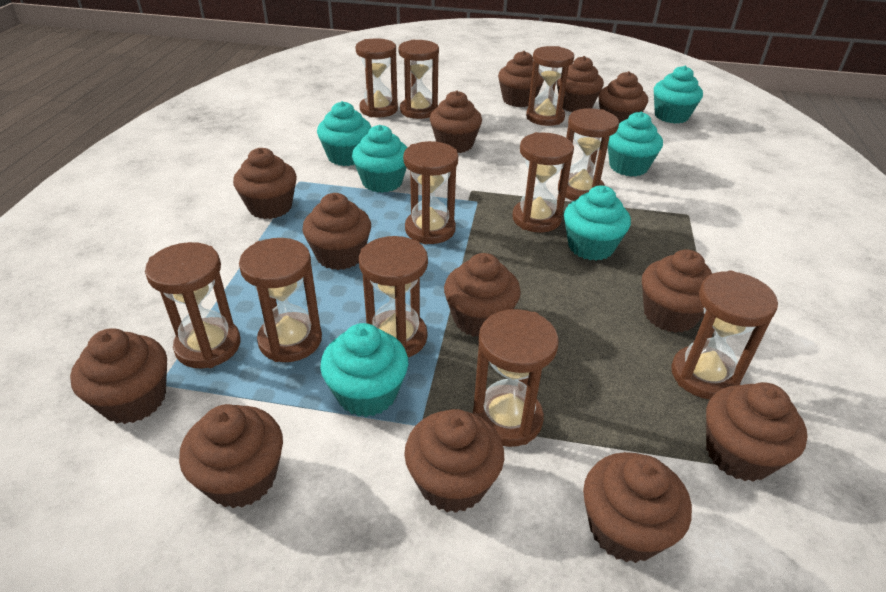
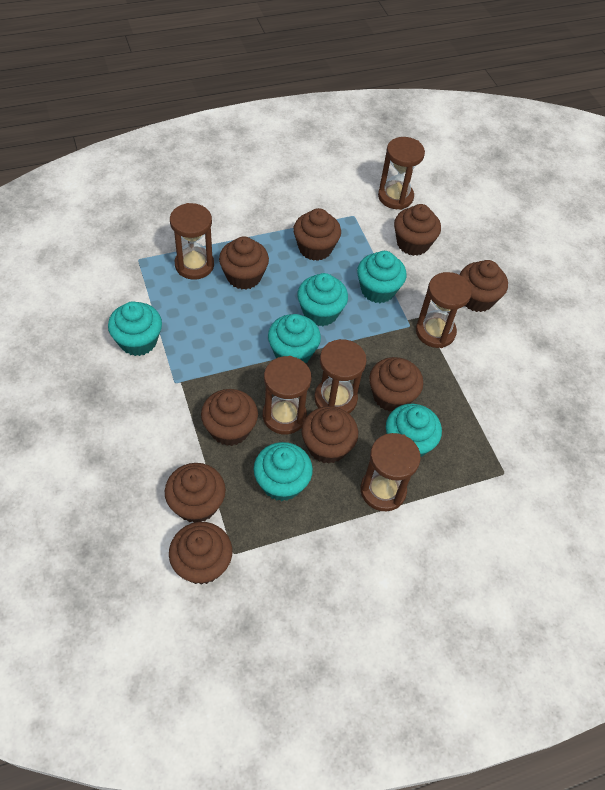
brown cupcake: 13 -> 9
brown hourglass: 11 -> 6

